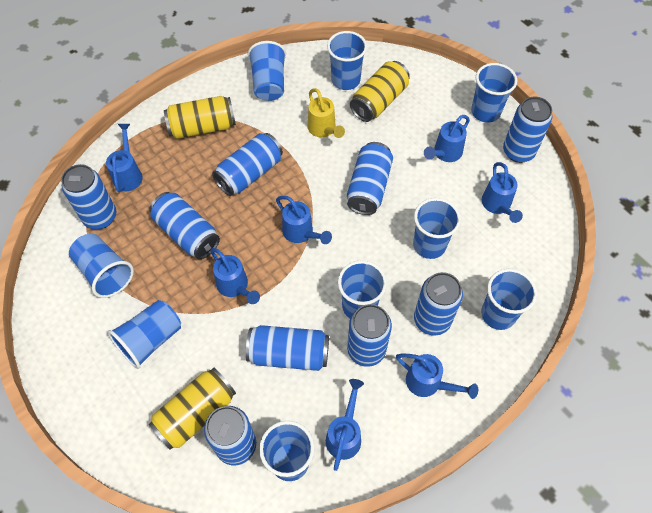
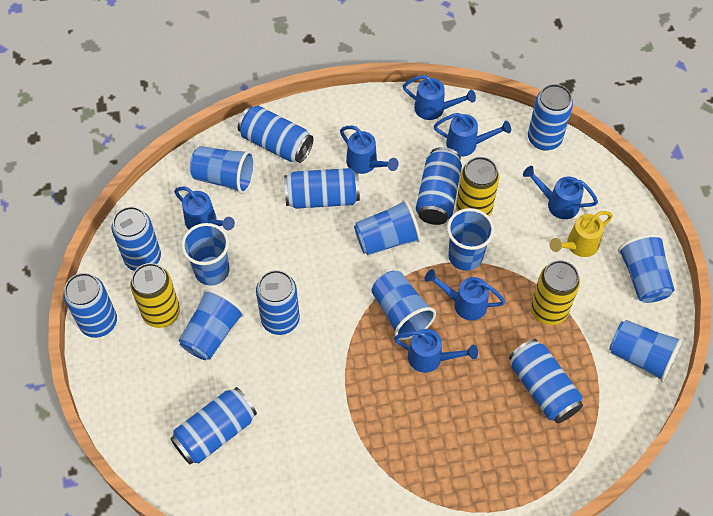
blue cup: 9 -> 8

